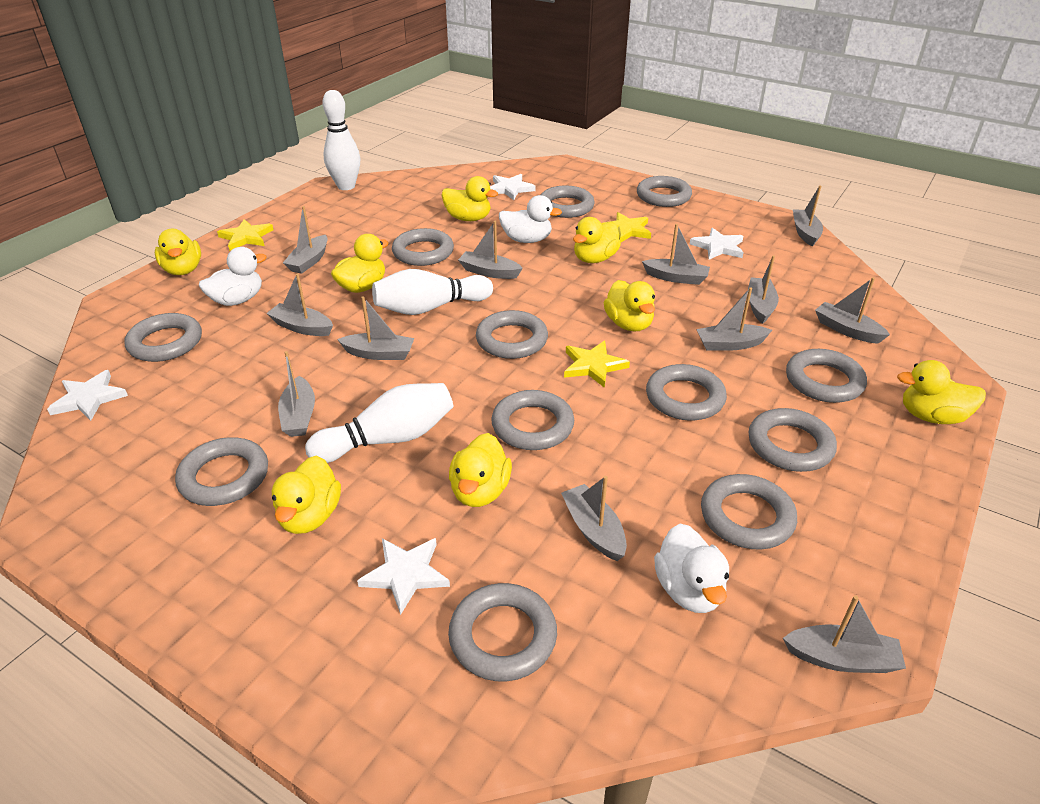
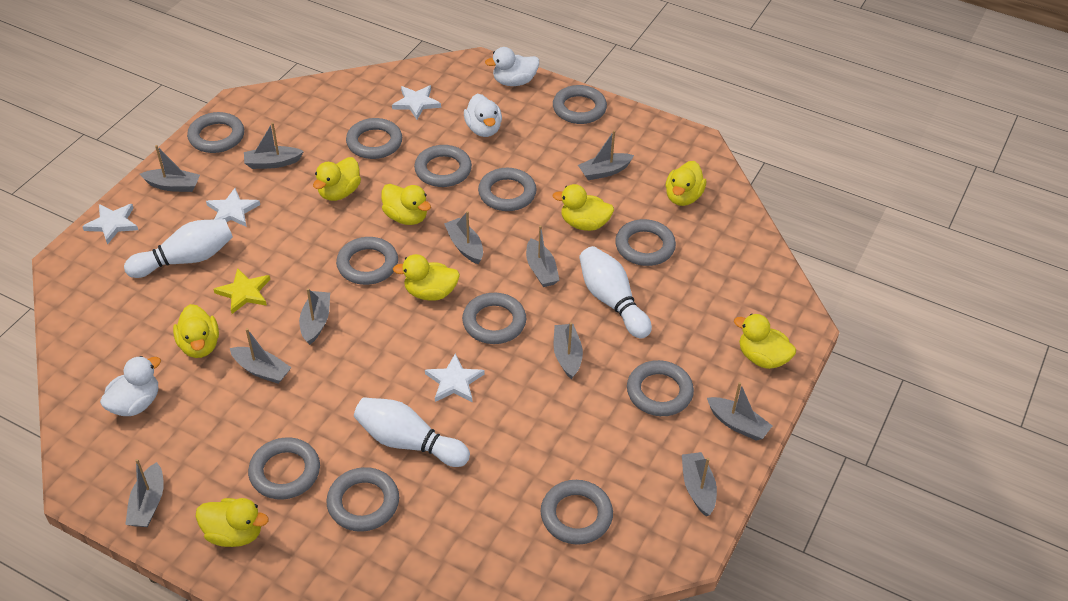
grey boat: 12 -> 11
yellow star: 3 -> 1

